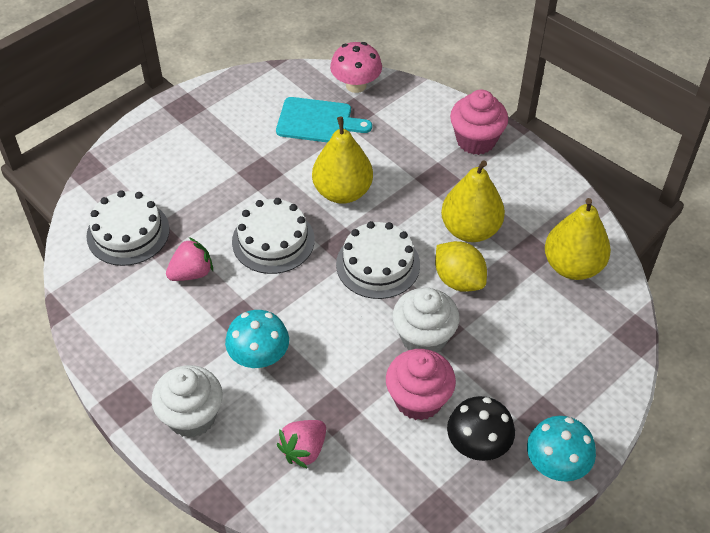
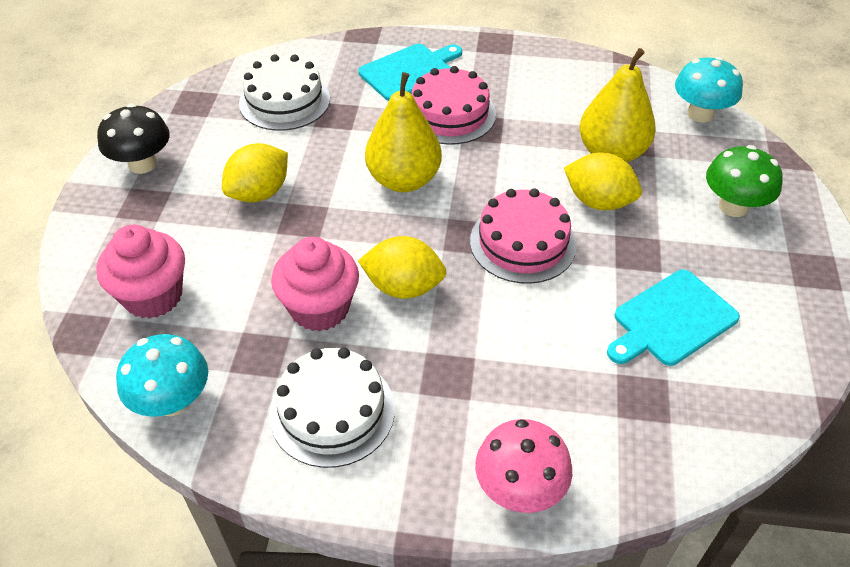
green mushroom: 0 -> 1
pink cake: 0 -> 2
pink strawberry: 2 -> 0
turquoise cutting board: 1 -> 2
white cake: 3 -> 2
white cupcake: 2 -> 0
yellow lemon: 1 -> 3
yellow pear: 3 -> 2

